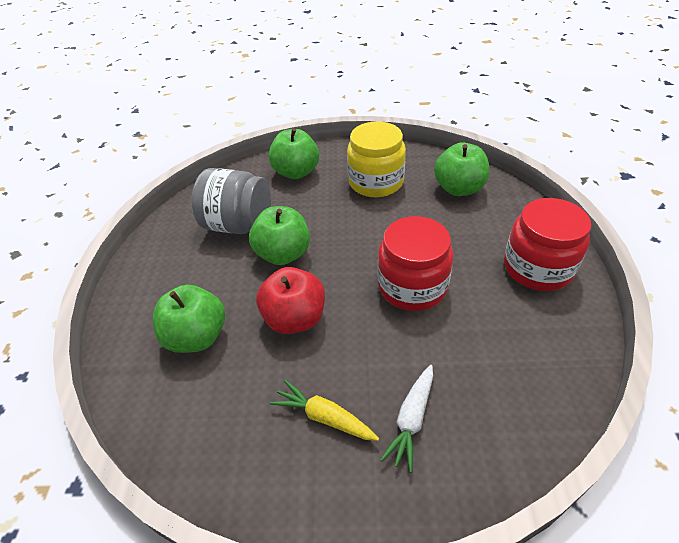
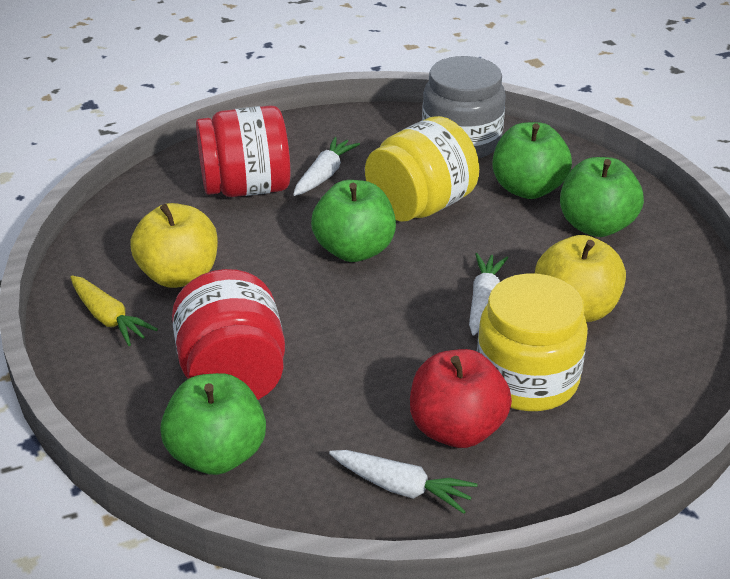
white carrot: 1 -> 3
yellow apple: 0 -> 2
yellow jar: 1 -> 2

